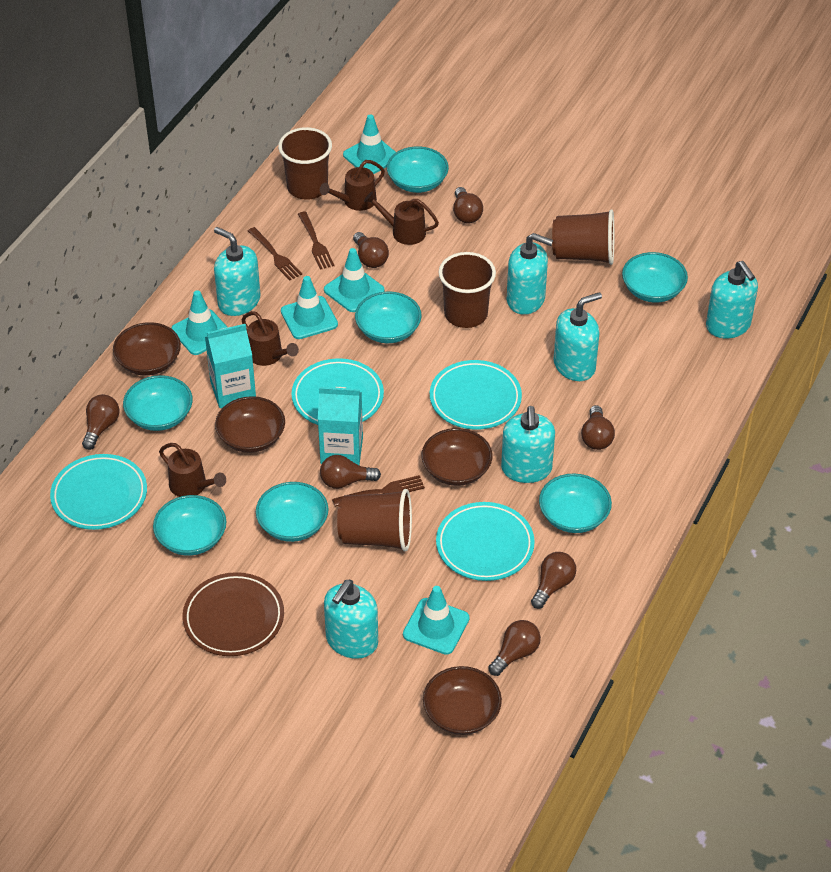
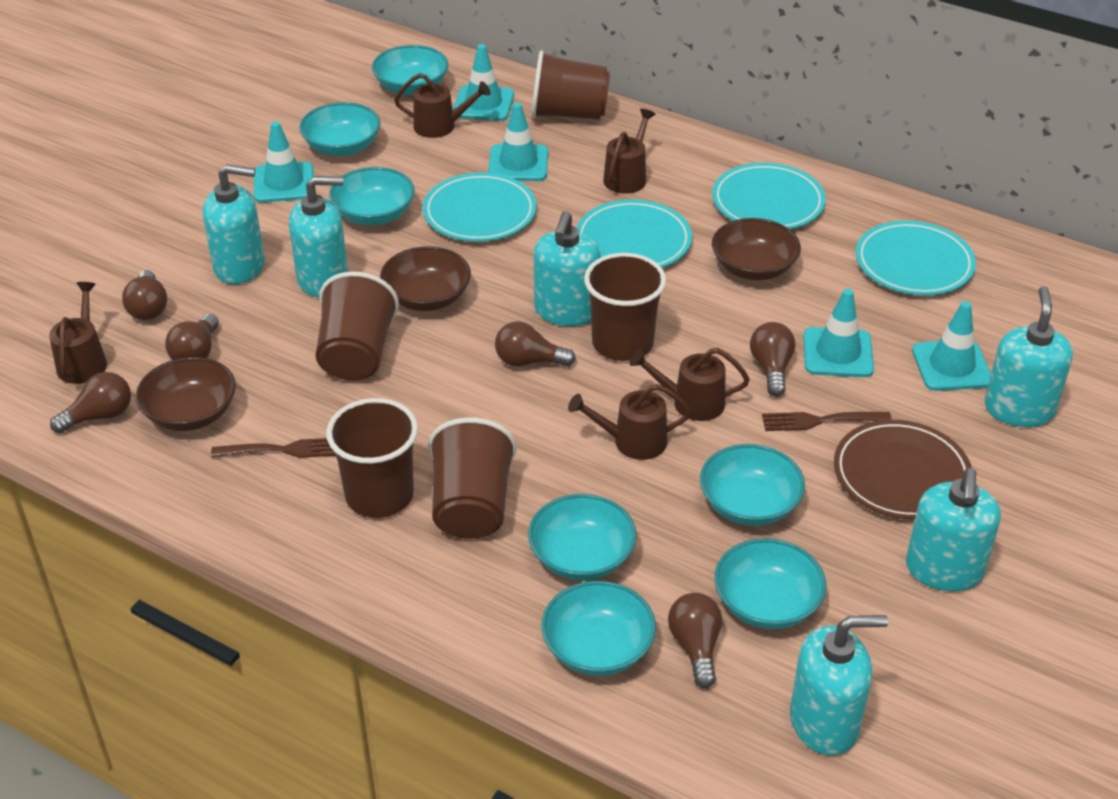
brown bowl: 4 -> 3
brown cup: 4 -> 5
brown fork: 3 -> 2
brown light bulb: 7 -> 6
brown watering can: 4 -> 5
turquoise carton: 2 -> 0

